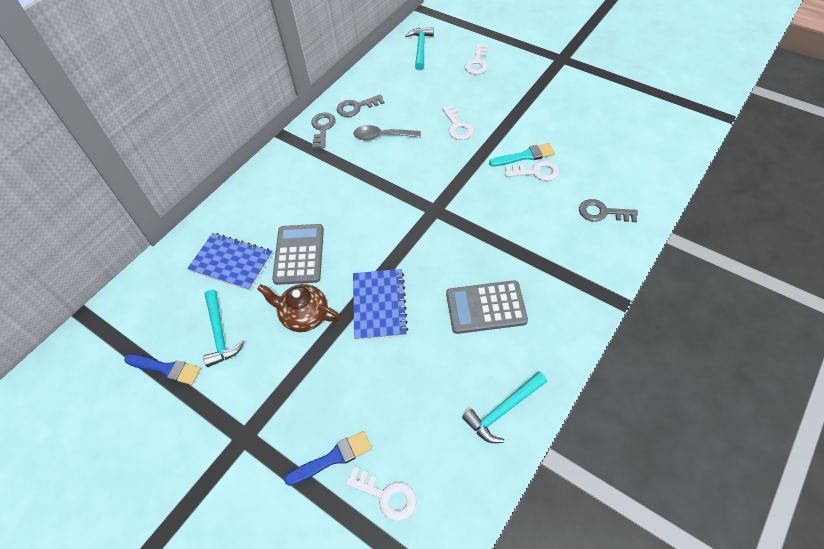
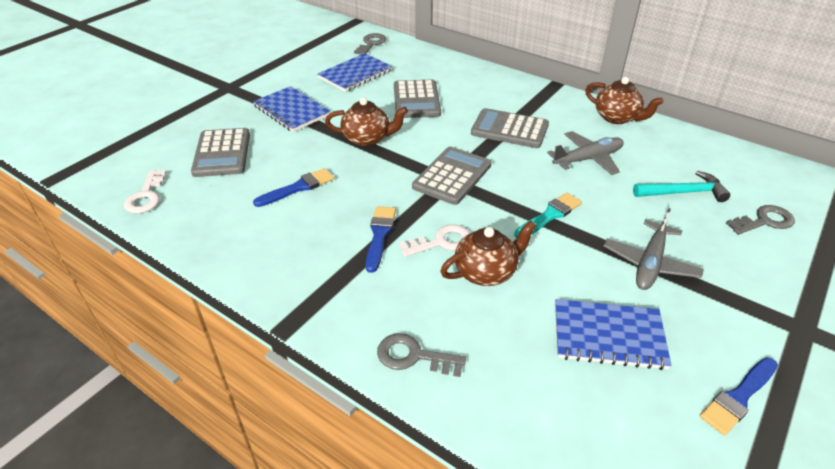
blue brush: 2 -> 3
blue notebook: 2 -> 3
brown teapot: 1 -> 3
grey calculator: 2 -> 4
grey plane: 0 -> 2
grey spoon: 1 -> 0
turquoise hammer: 3 -> 1
white key: 4 -> 2

